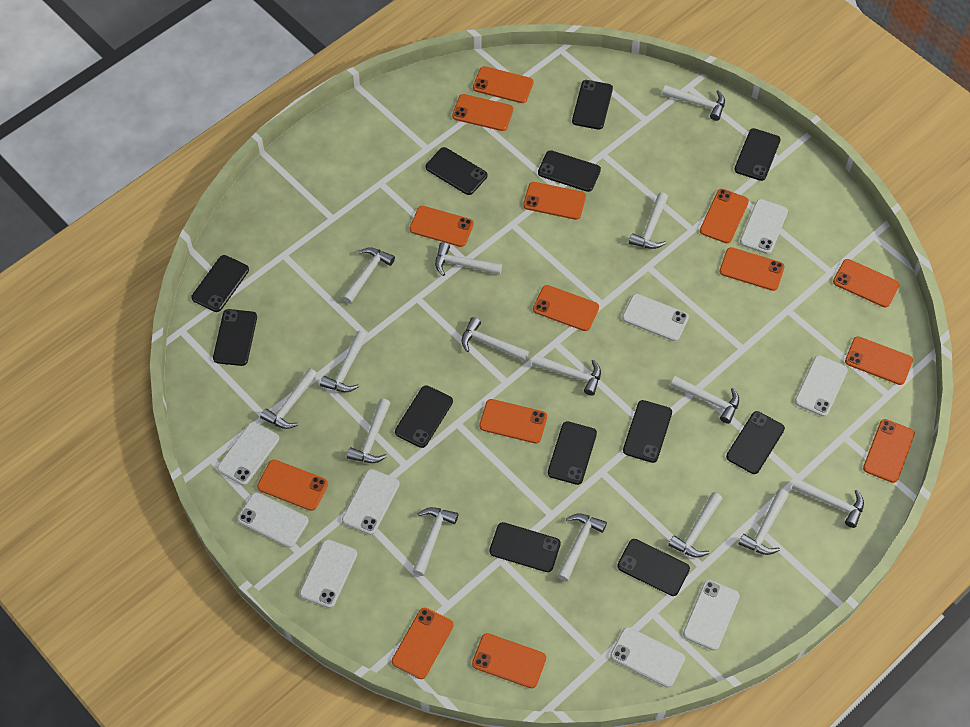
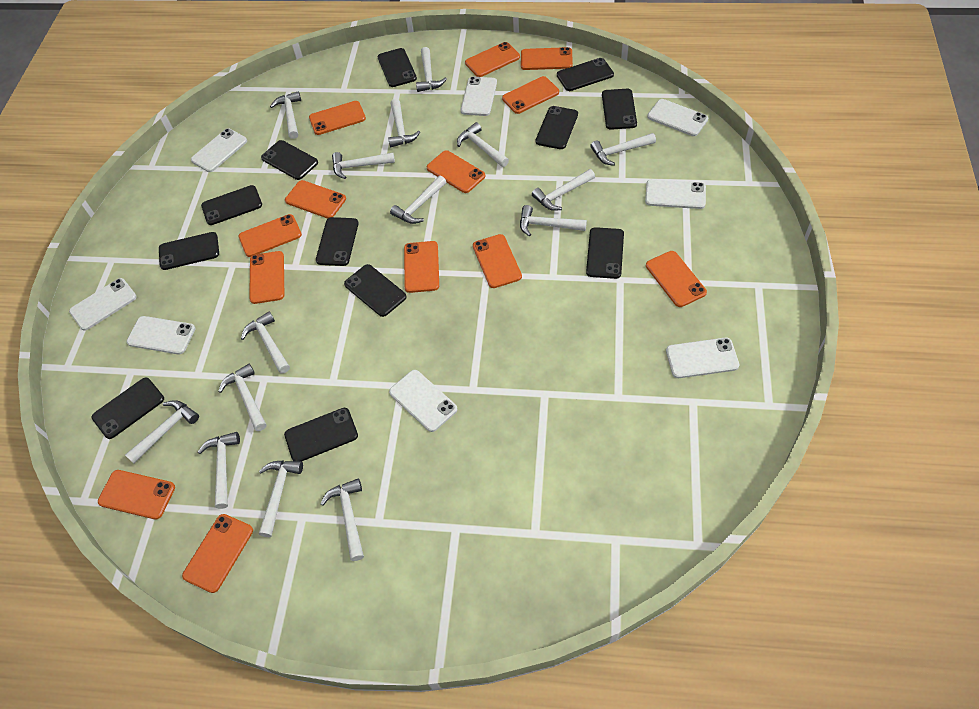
orange phone: 14 -> 13
white phone: 9 -> 8

